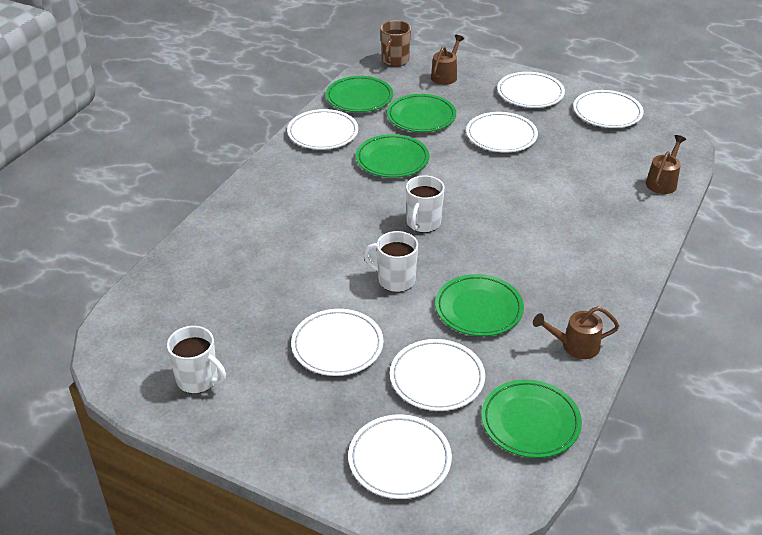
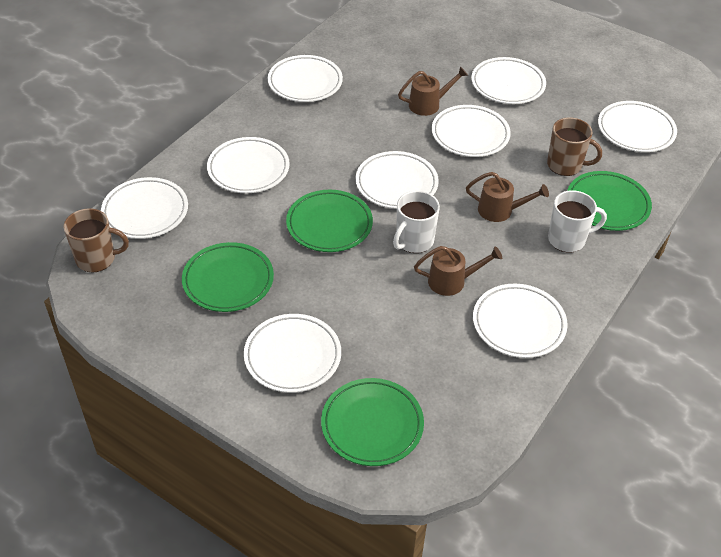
brown mug: 1 -> 2
green plate: 5 -> 4
white mug: 3 -> 2
white plate: 7 -> 9

